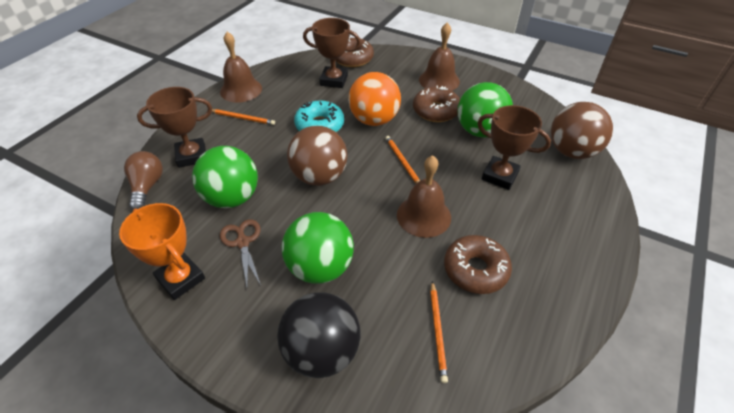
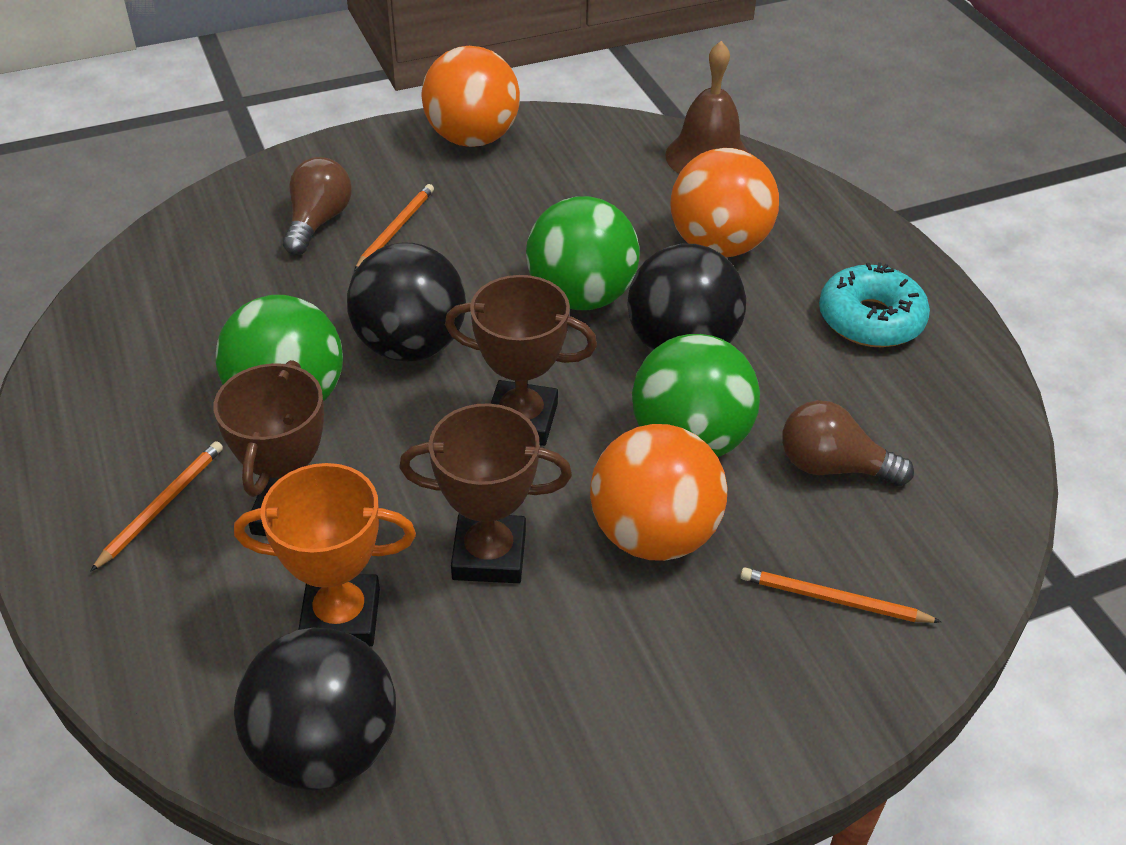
black ball: 1 -> 3
brown ball: 2 -> 0
brown bell: 3 -> 1
brown donut: 3 -> 0
brown light bulb: 1 -> 2
brown scissors: 1 -> 0
orange ball: 1 -> 3

